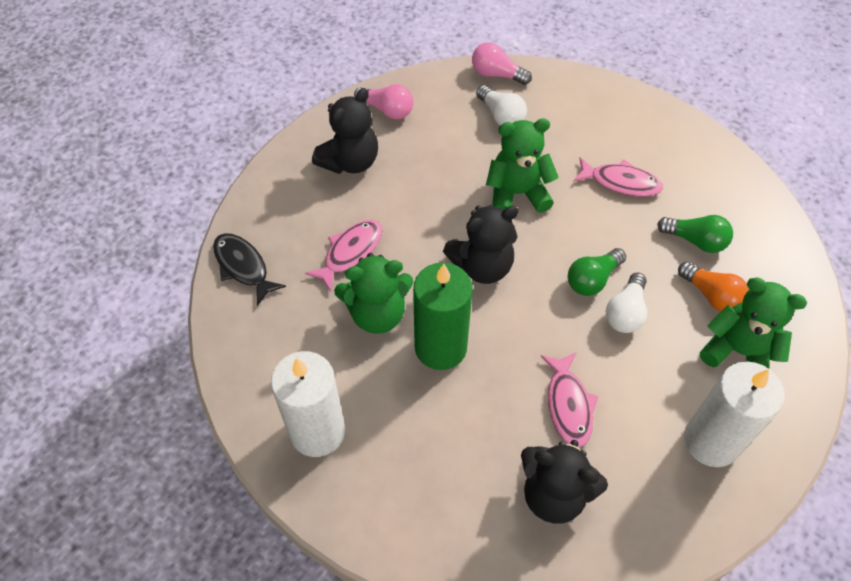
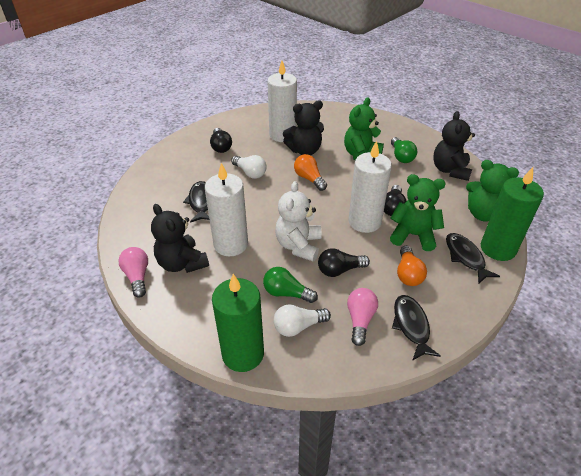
black fish: 1 -> 3
black light bulb: 0 -> 3
green candle: 1 -> 2
orange light bulb: 1 -> 2
pink fish: 3 -> 0
white candle: 2 -> 3
white teddy bear: 0 -> 1

